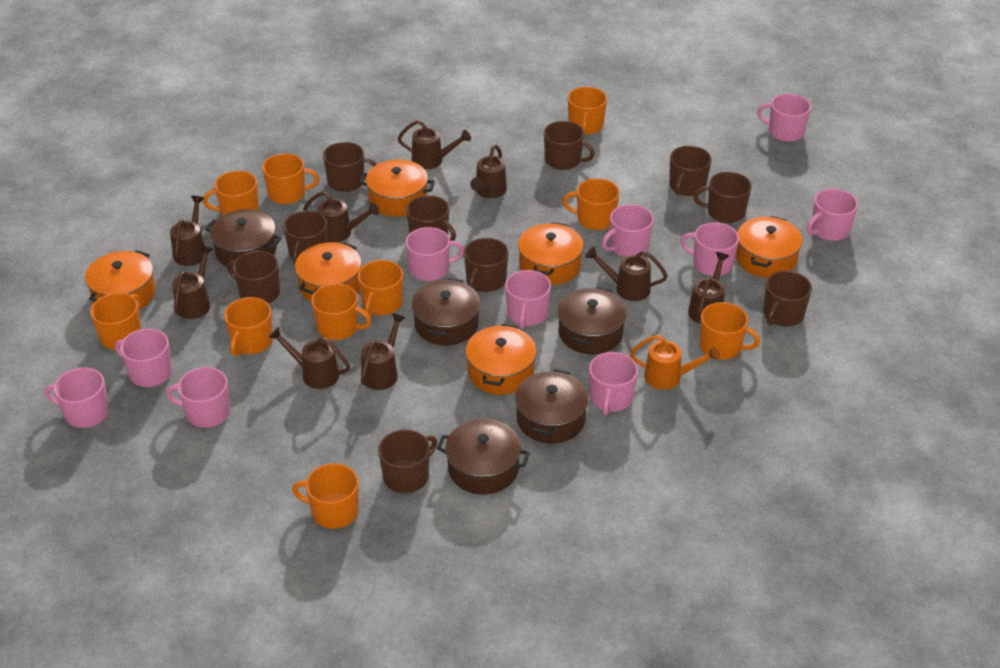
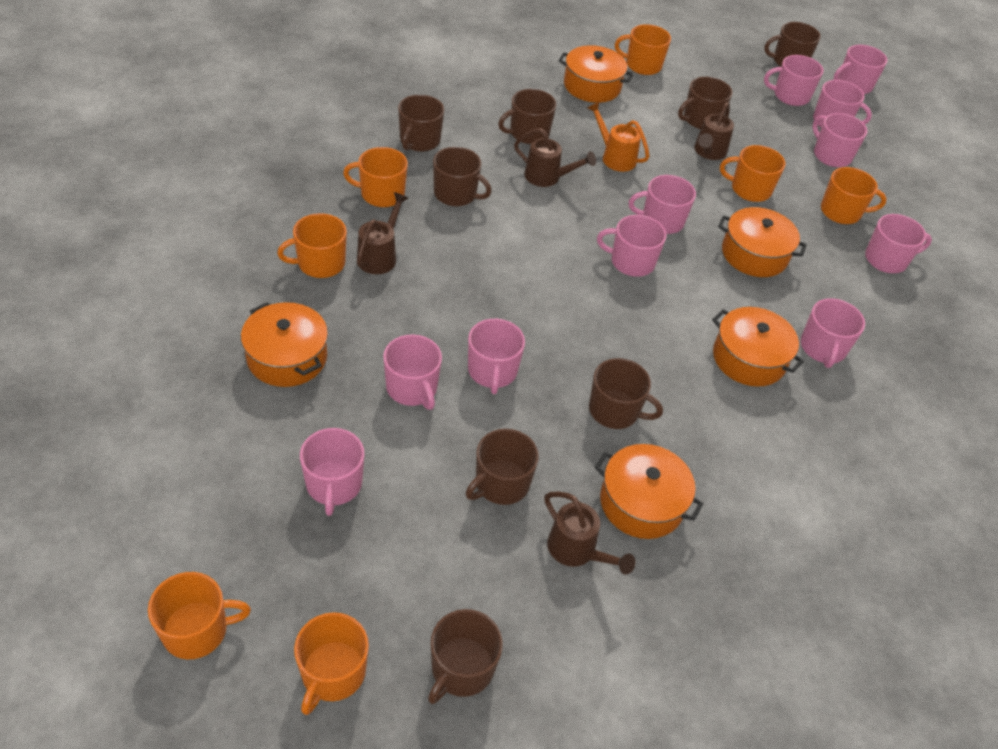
brown mug: 10 -> 8
brown pot: 5 -> 0
brown watering can: 9 -> 4
orange mug: 10 -> 7
orange pot: 6 -> 5
pink mug: 10 -> 11

